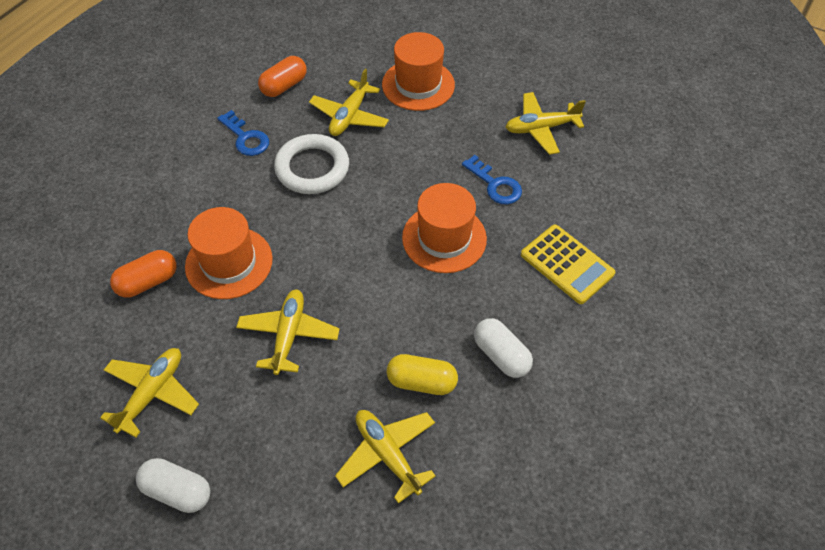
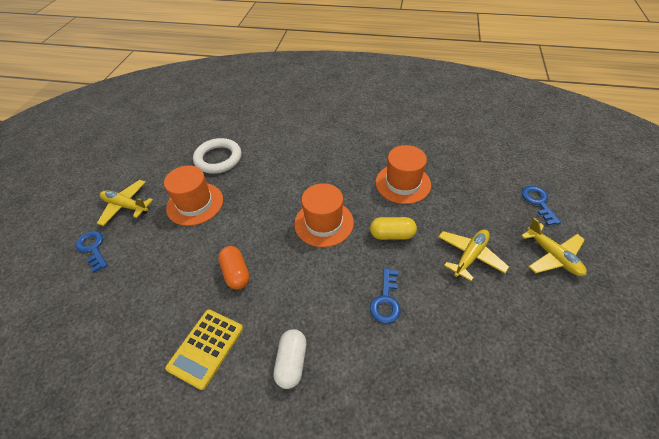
blue key: 2 -> 3
orange capsule: 2 -> 1
white capsule: 2 -> 1
yellow plane: 5 -> 3

